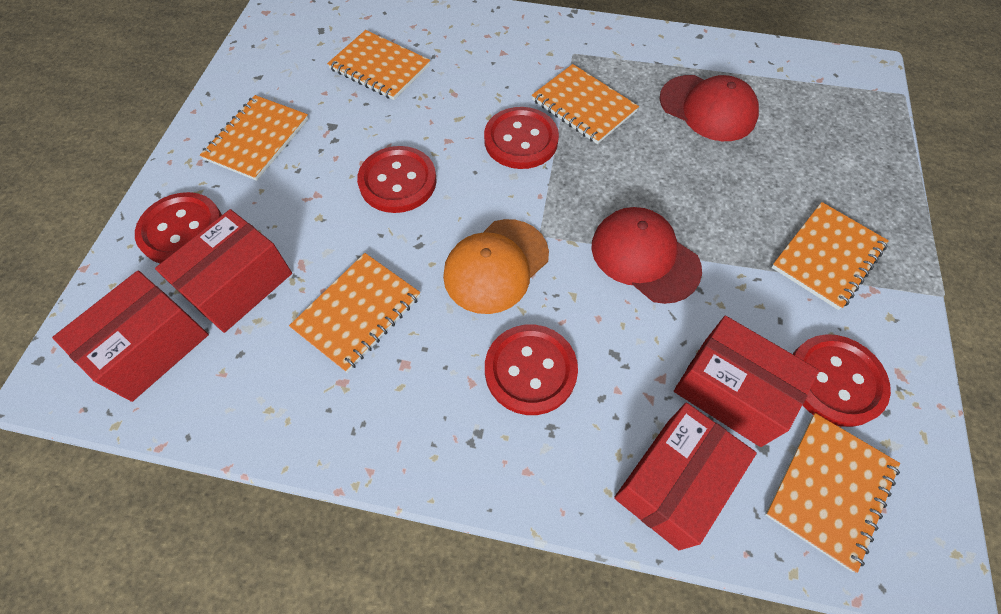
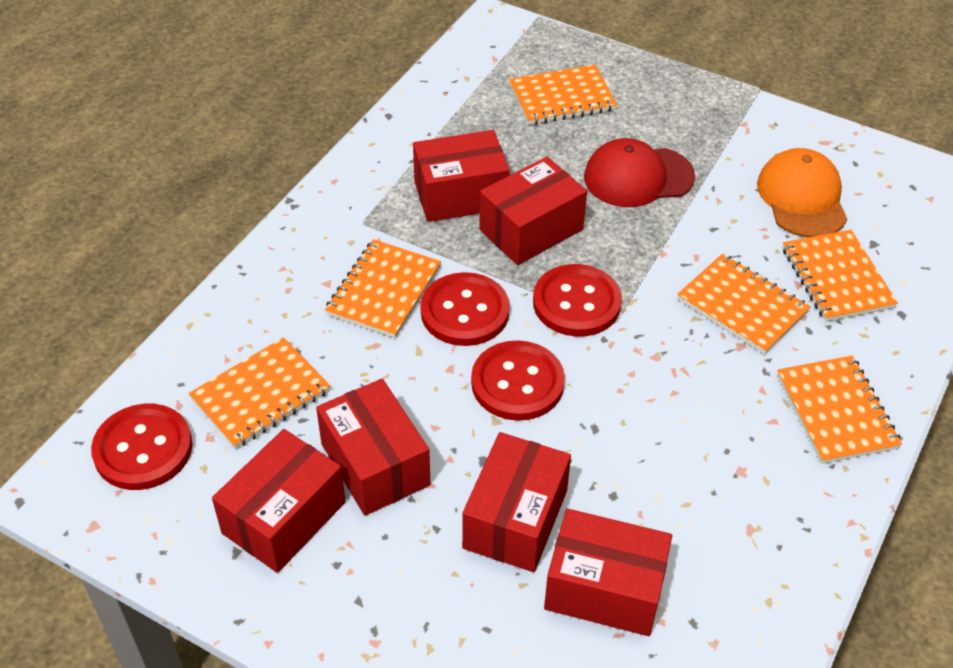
red box: 4 -> 6
red button: 5 -> 4
red cap: 2 -> 1

